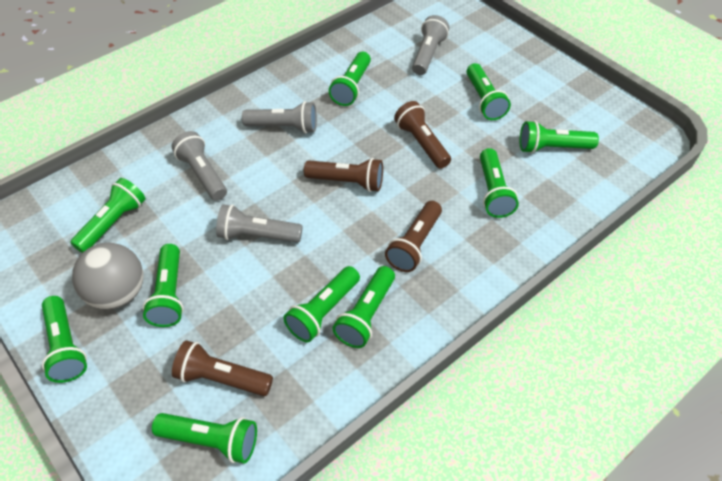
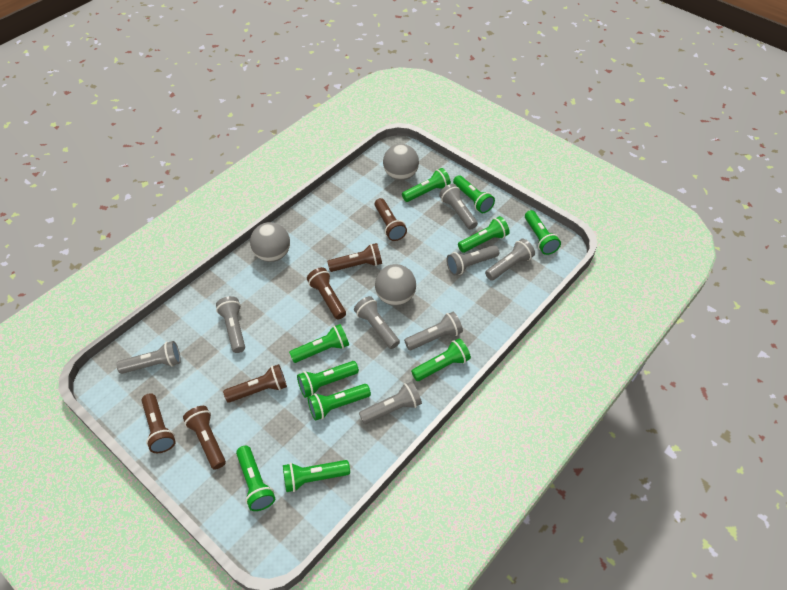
brown flashlight: 4 -> 6
grey ball: 1 -> 3
grey flashlight: 4 -> 8

